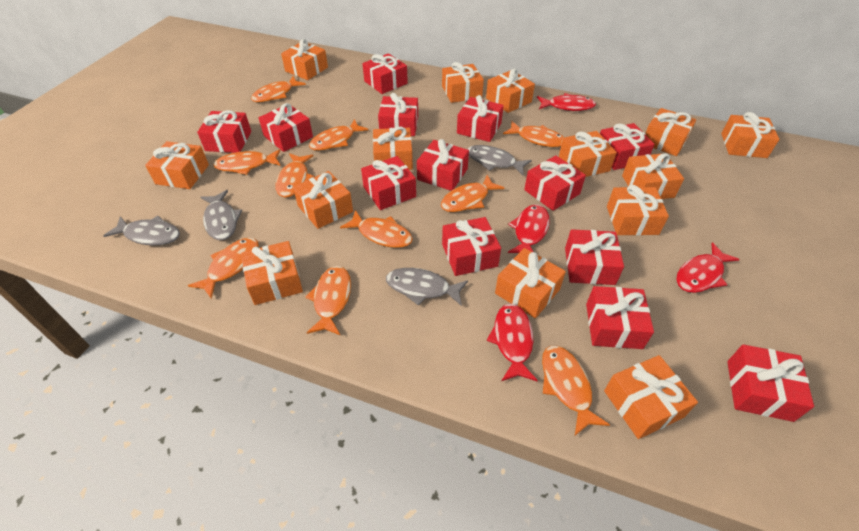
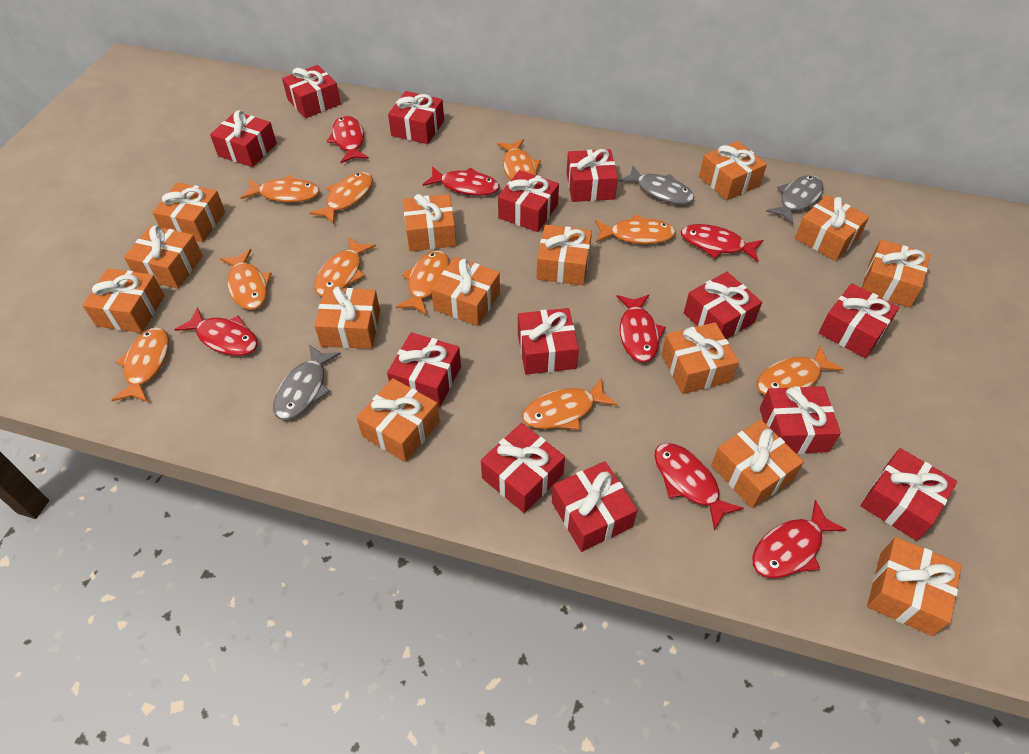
grey fish: 4 -> 3
red fish: 4 -> 7

